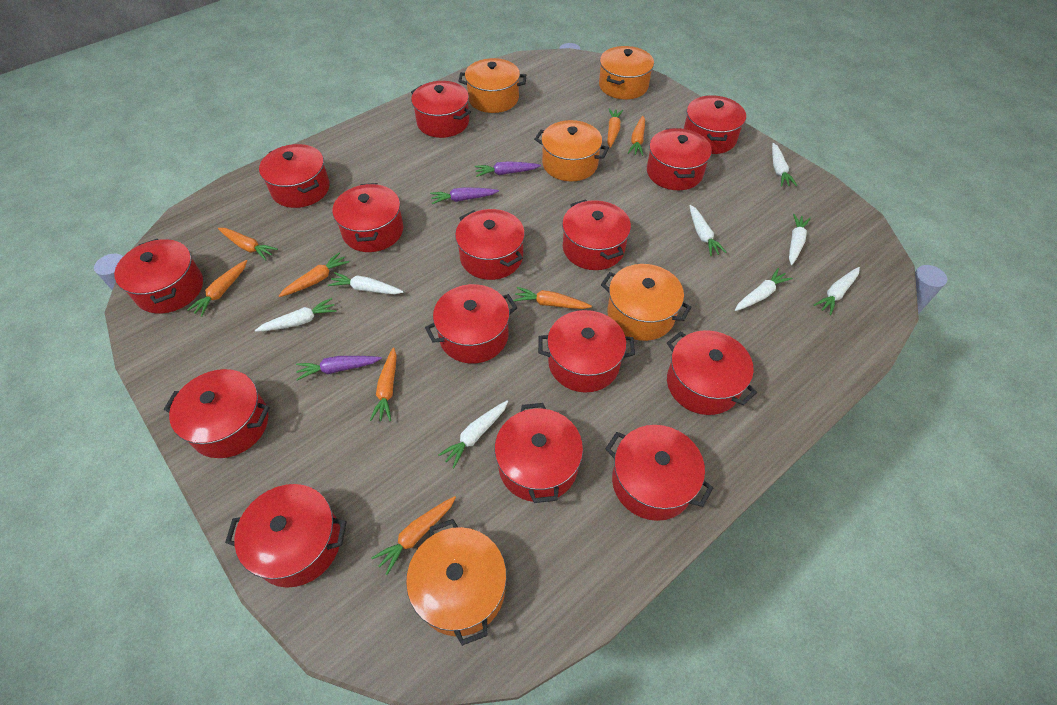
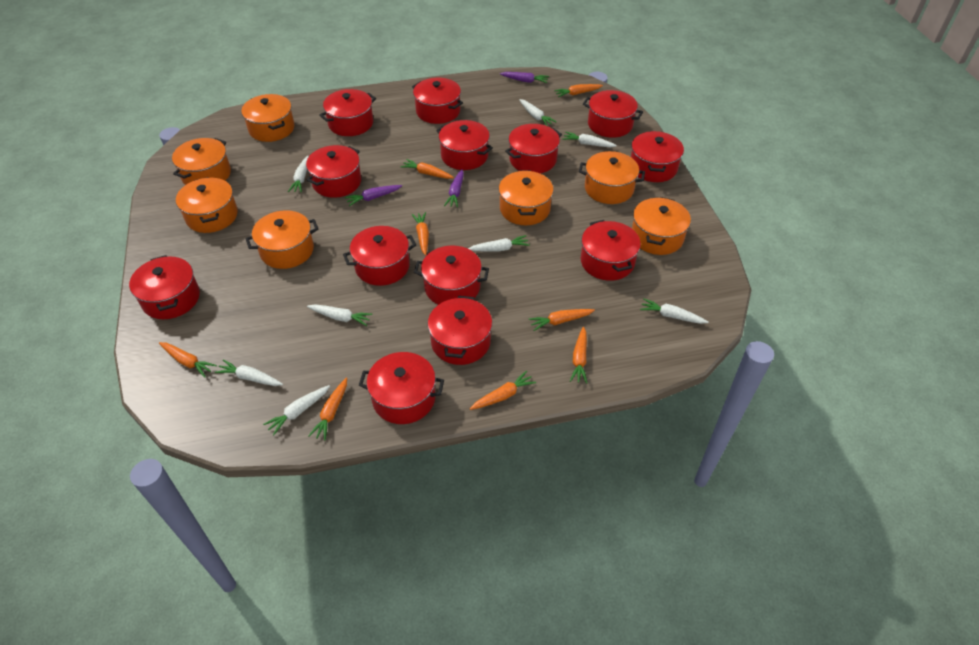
orange pot: 5 -> 7
red pot: 15 -> 13

